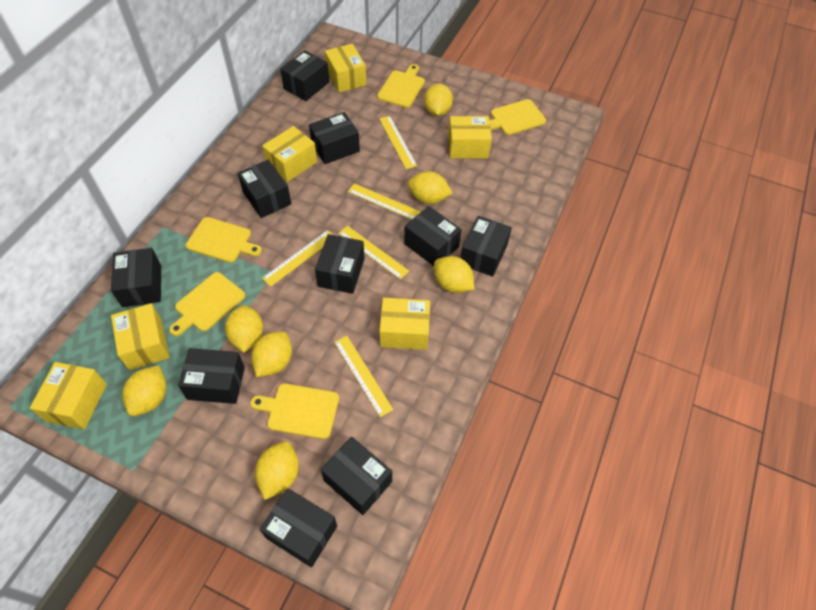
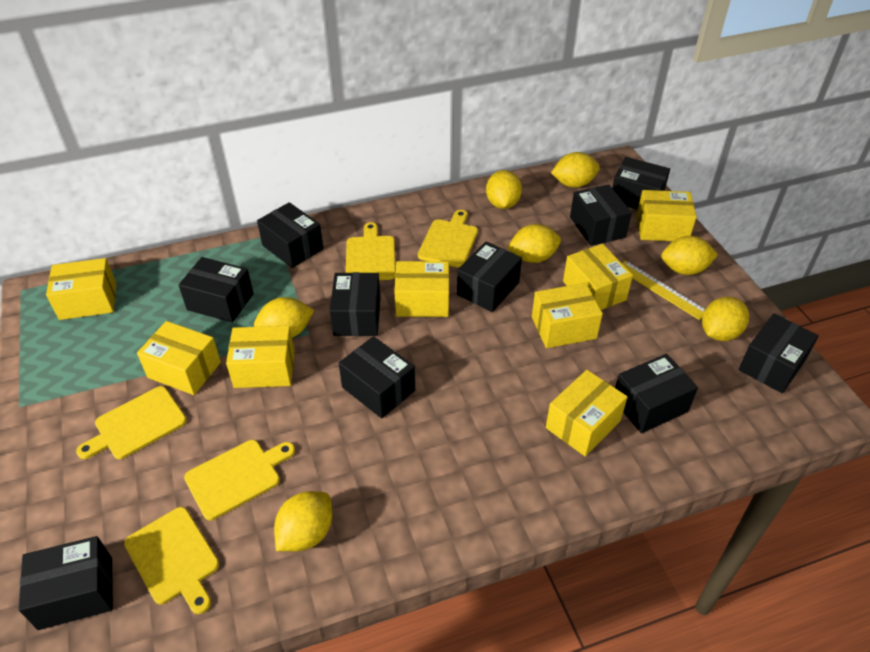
yellow box: 6 -> 8
yellow ruler: 5 -> 1

